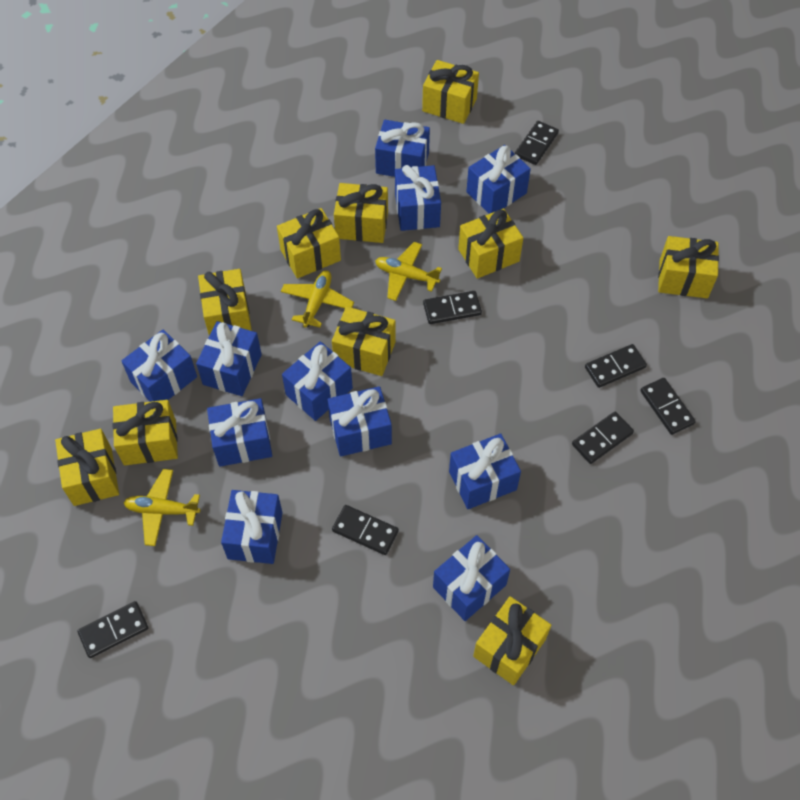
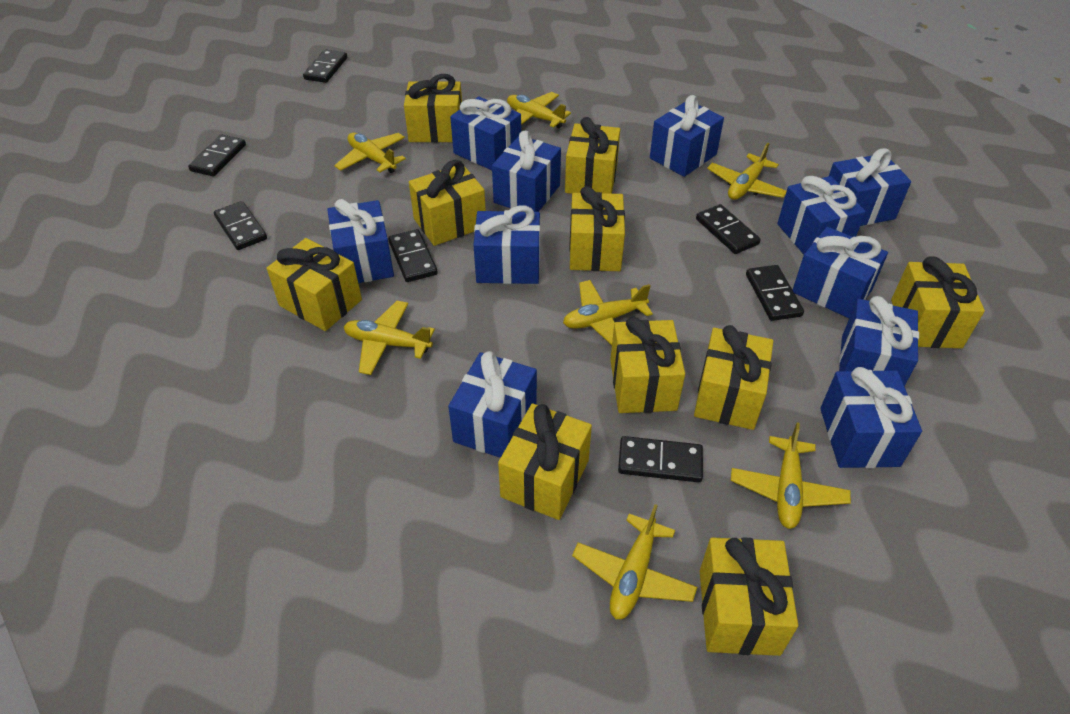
yellow plane: 3 -> 7

